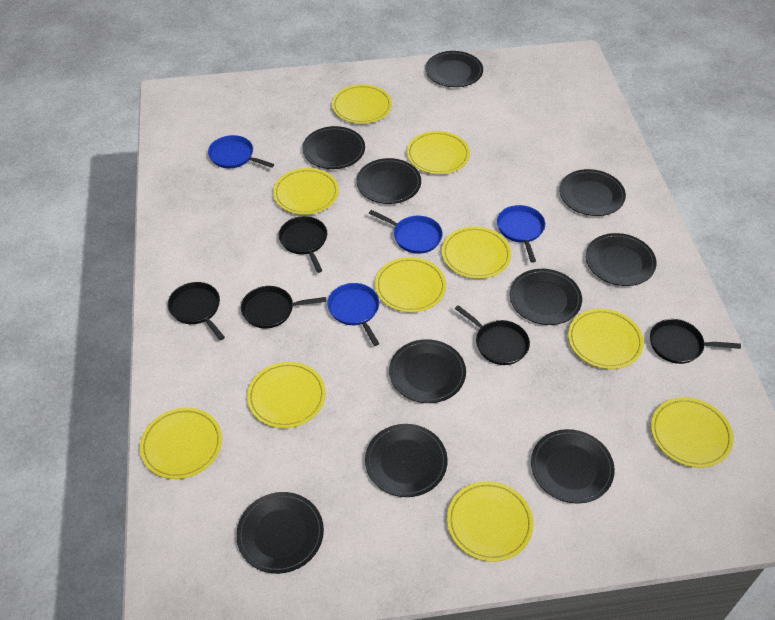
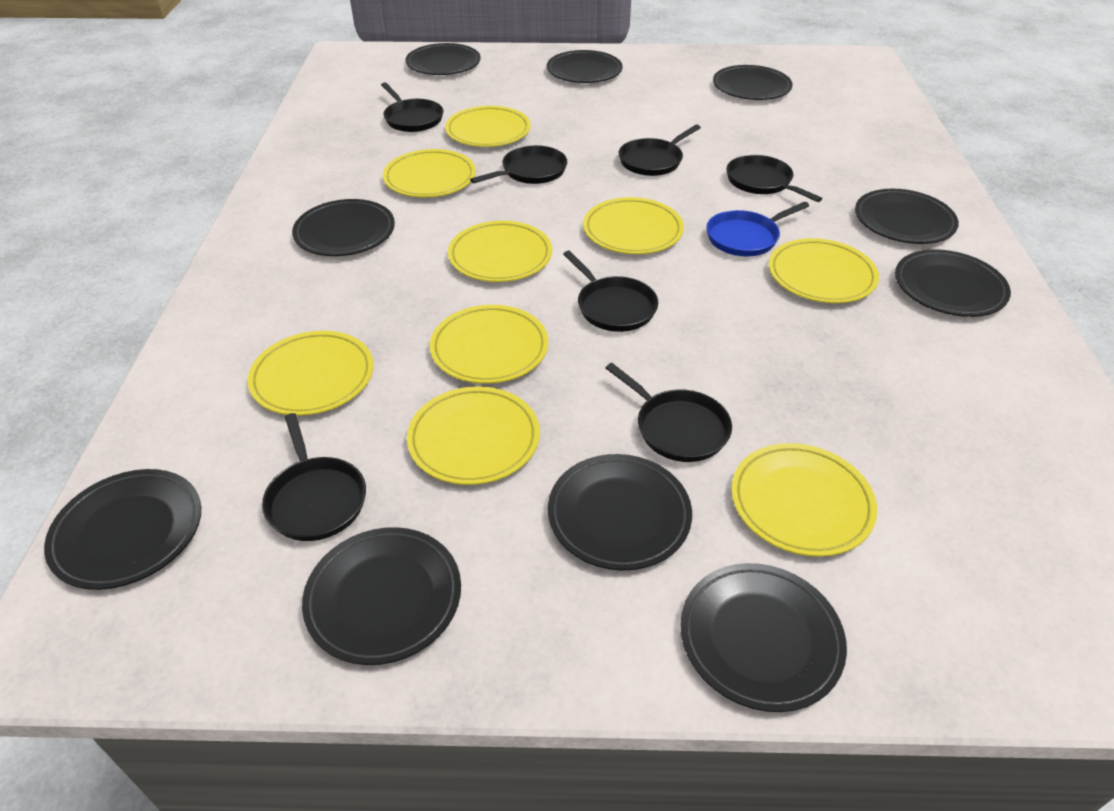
black pan: 5 -> 7
blue pan: 4 -> 1
yellow plate: 10 -> 9

